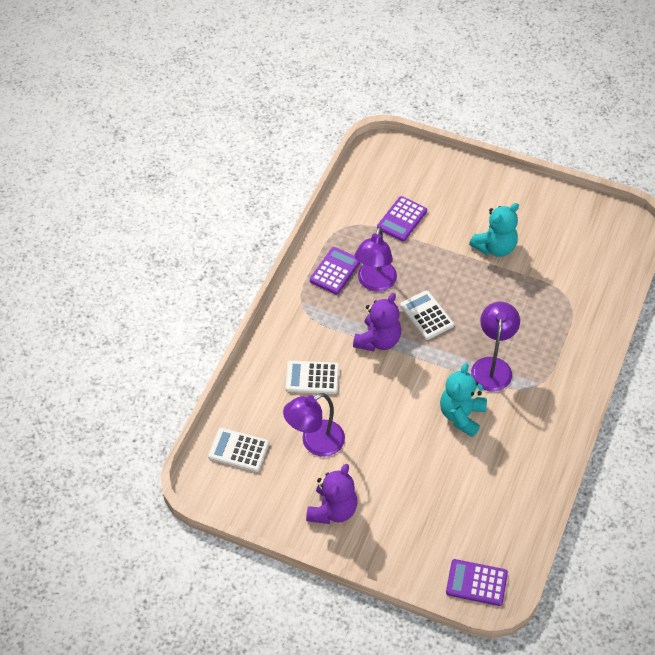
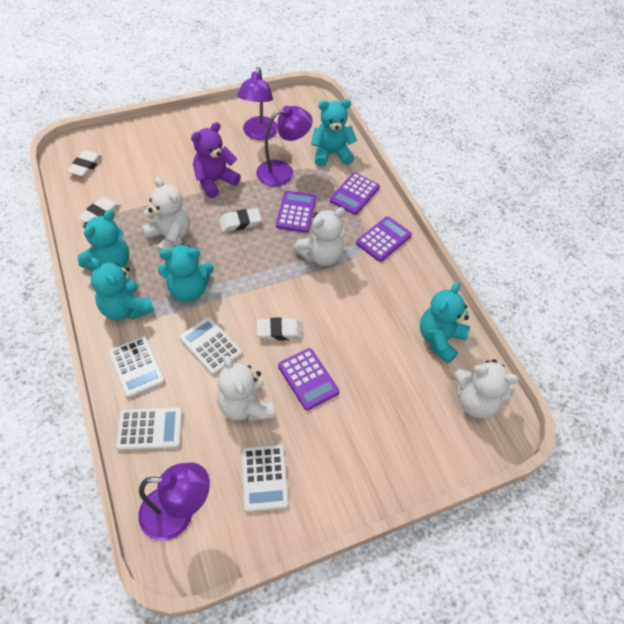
purple calculator: 3 -> 4
purple teddy bear: 2 -> 1
turquoise teddy bear: 2 -> 5
white calculator: 3 -> 4
white eraser: 0 -> 4
white teddy bear: 0 -> 4

